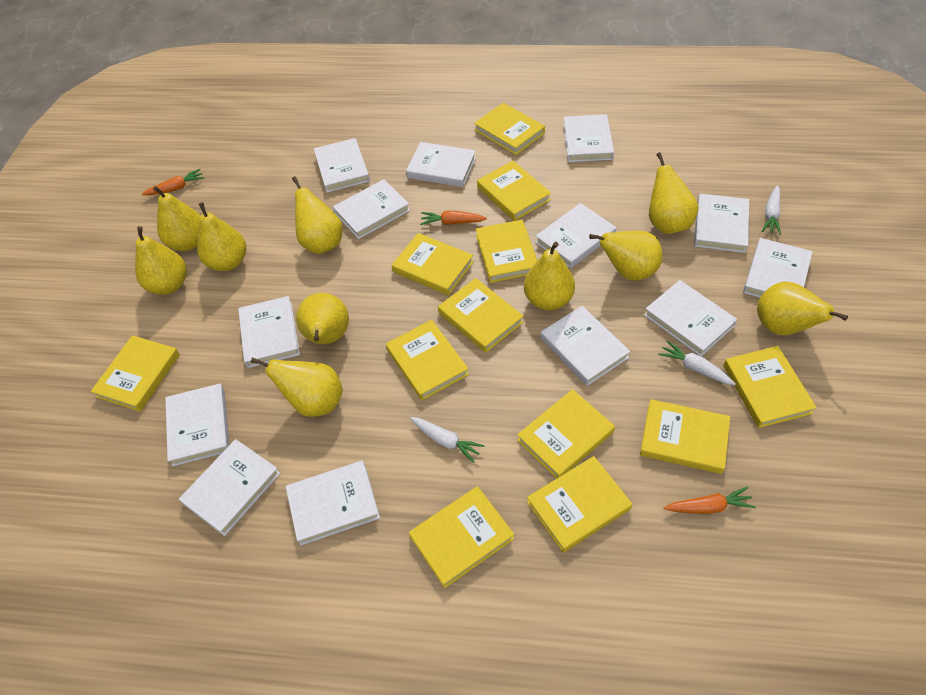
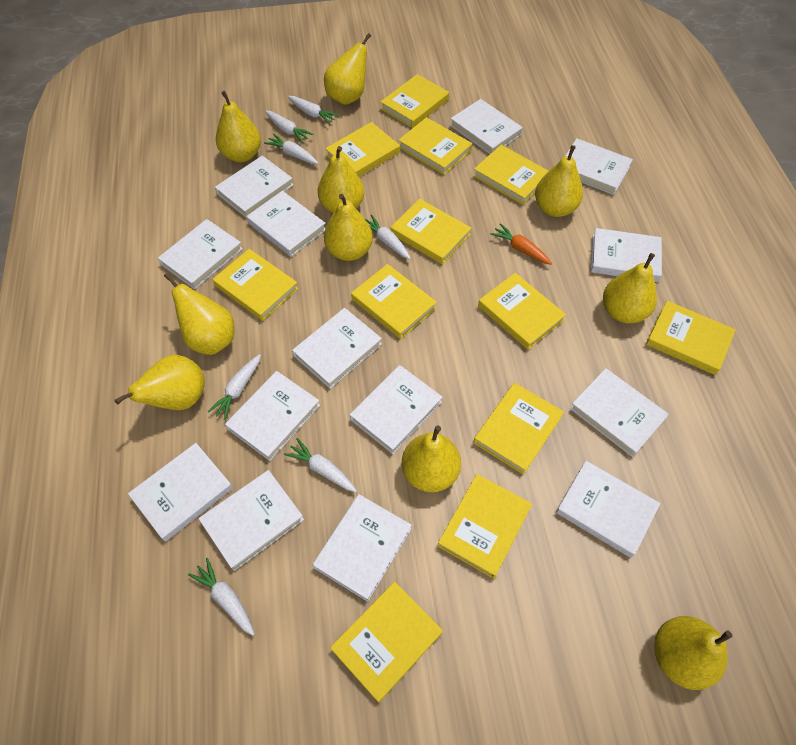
orange carrot: 3 -> 1
white book: 13 -> 14
white carrot: 3 -> 7

